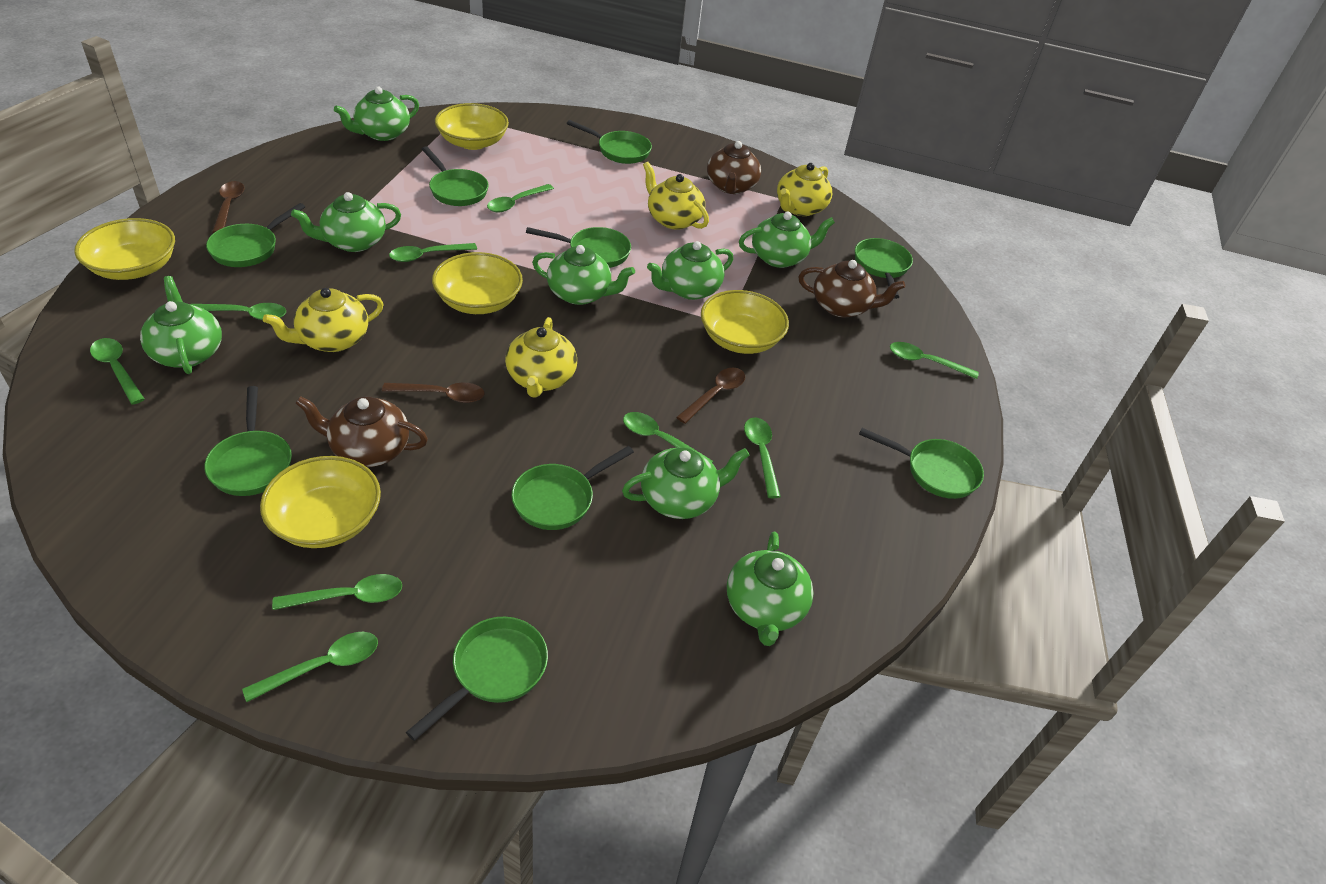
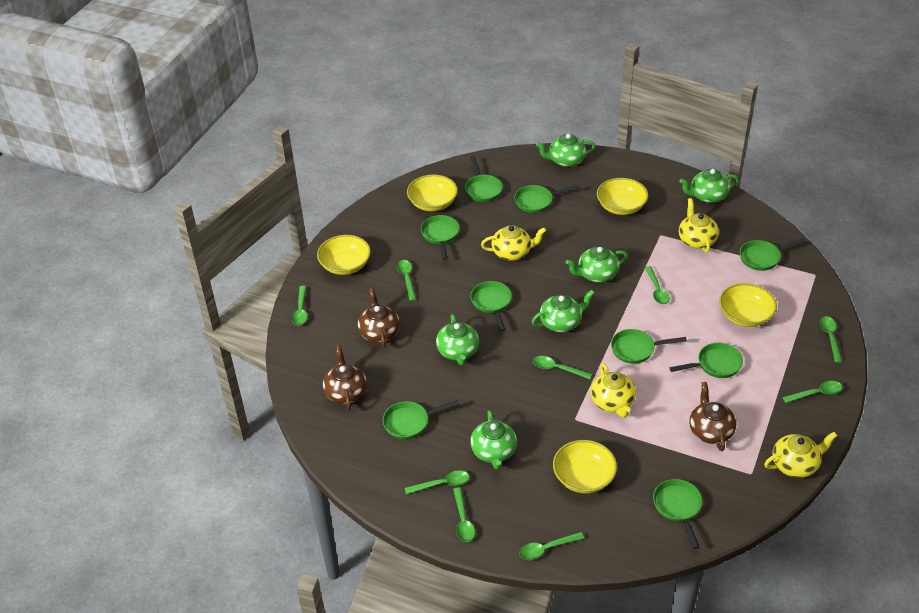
brown spoon: 3 -> 0
green teapot: 8 -> 6

